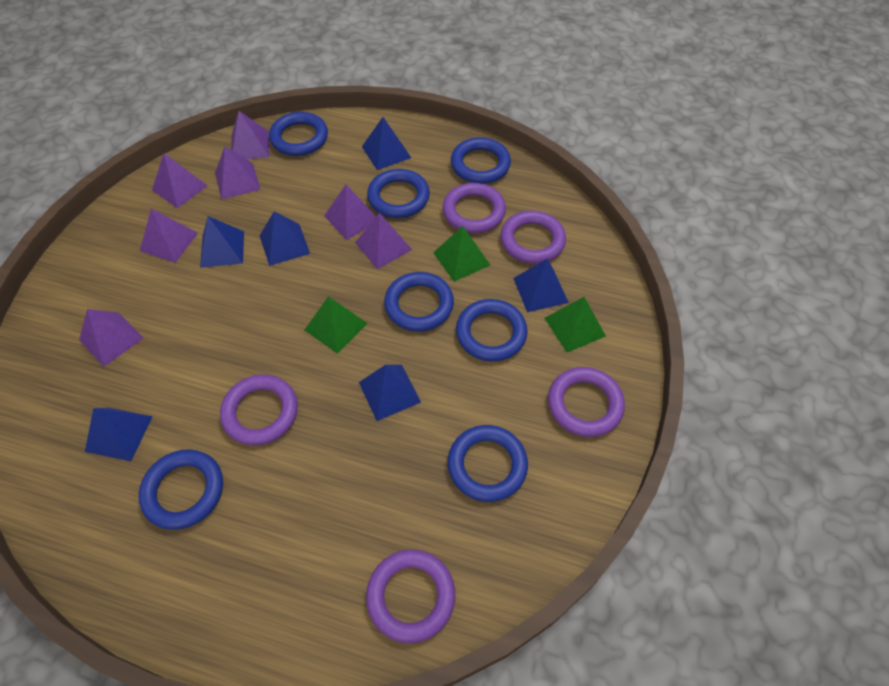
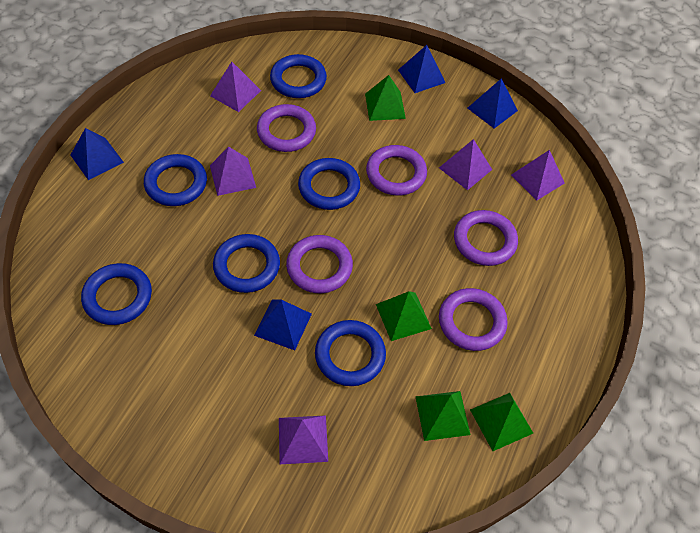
blue pyramid: 6 -> 4
blue ring: 7 -> 6
green pyramid: 3 -> 4
purple pyramid: 7 -> 5

